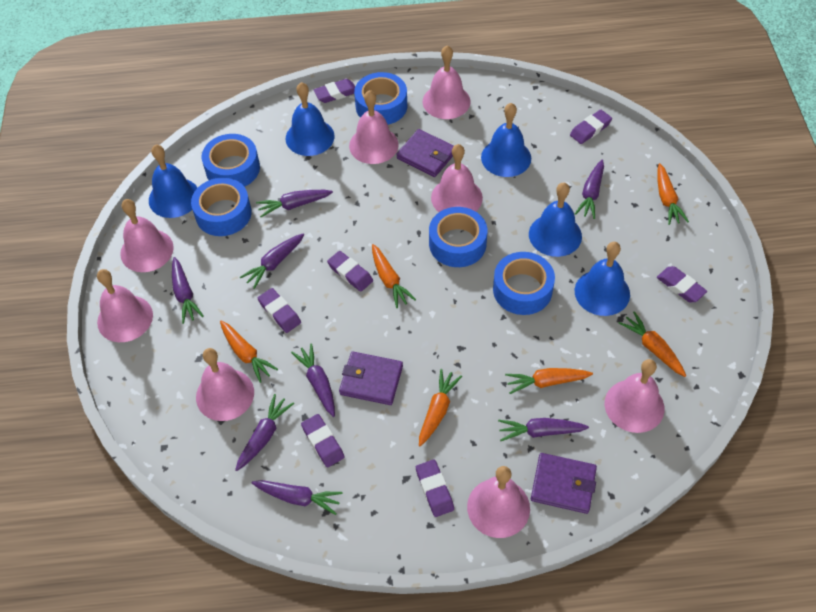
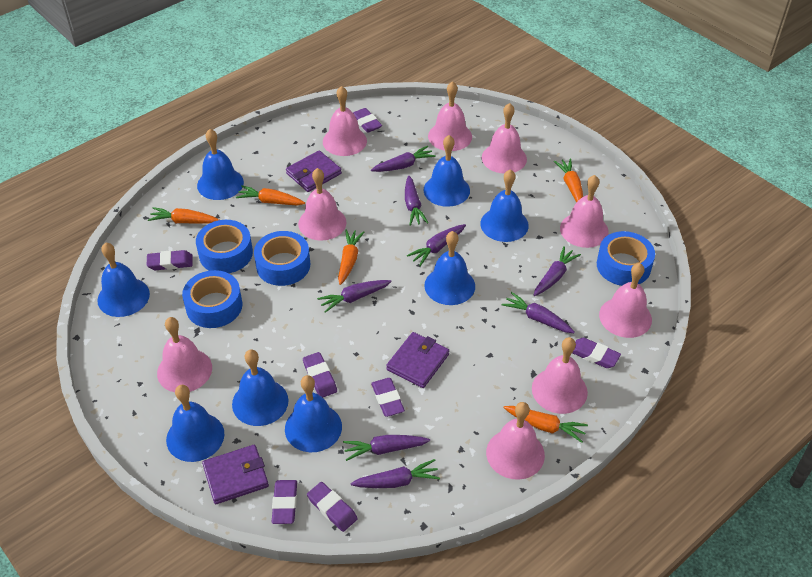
blue bell: 5 -> 8
blue tape: 5 -> 4
orange carrot: 6 -> 5
pink bell: 8 -> 9

